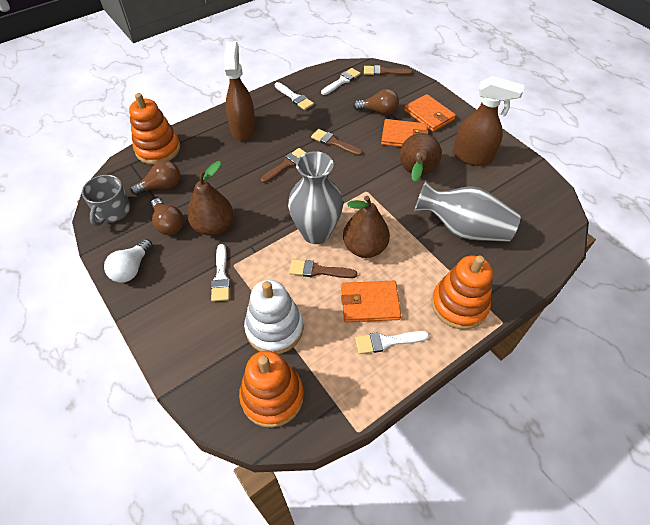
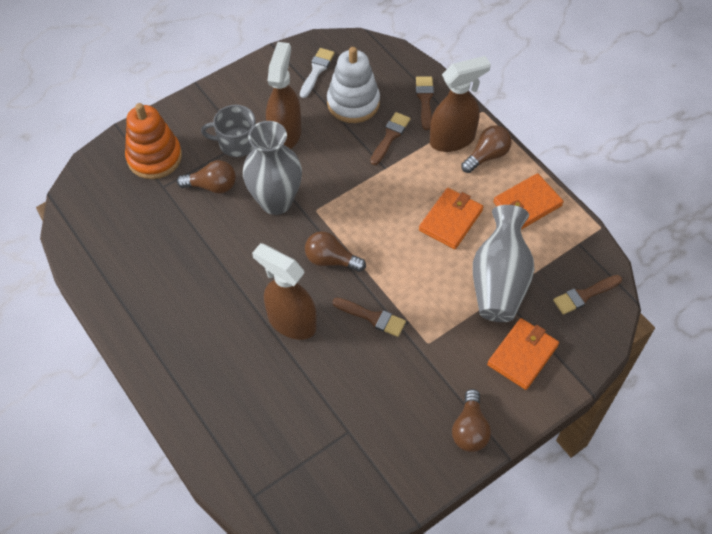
brown light bulb: 3 -> 4
brown pear: 3 -> 0
brown spray bottle: 2 -> 3
orange stacking toy: 3 -> 1
white brush: 4 -> 1
white light bulb: 1 -> 0

